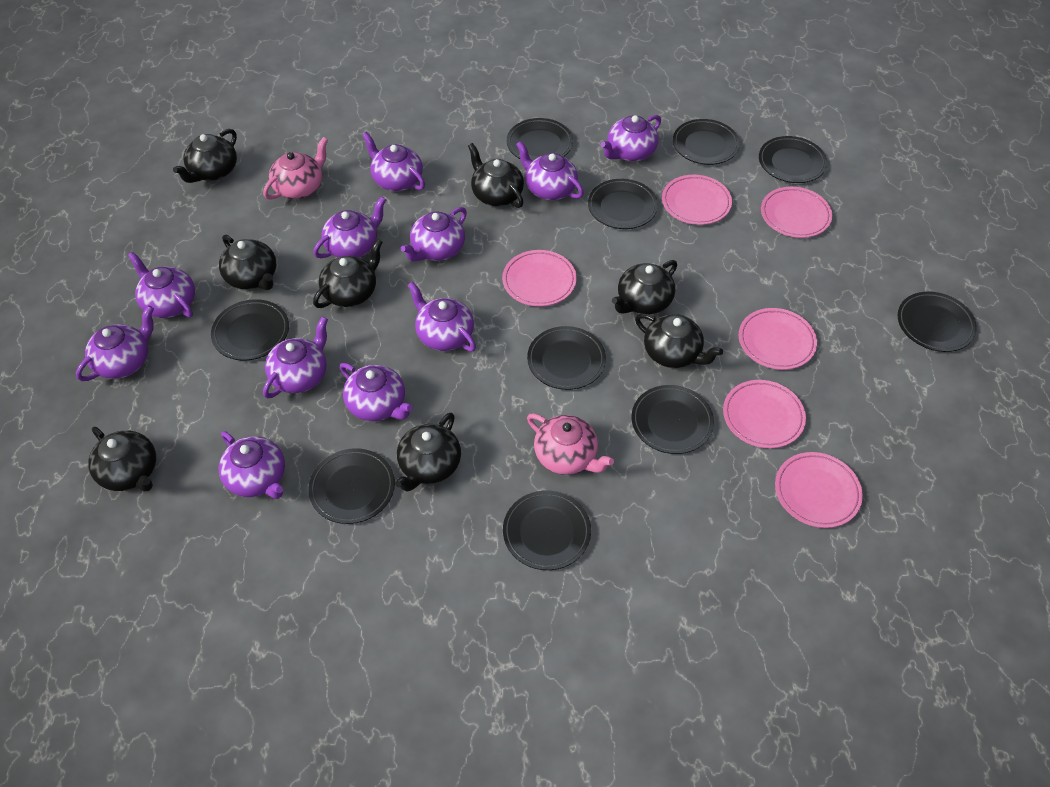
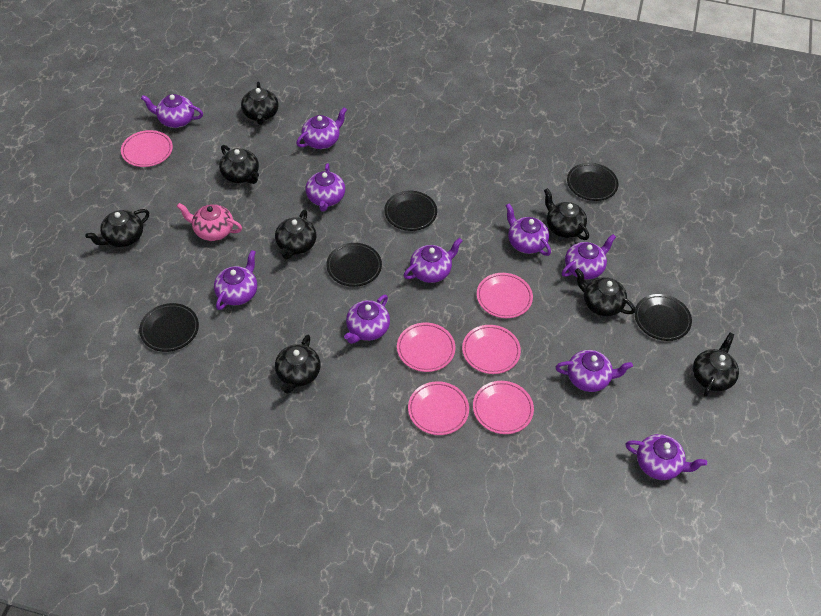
black plate: 10 -> 5
pink teapot: 2 -> 1
purple teapot: 11 -> 10

